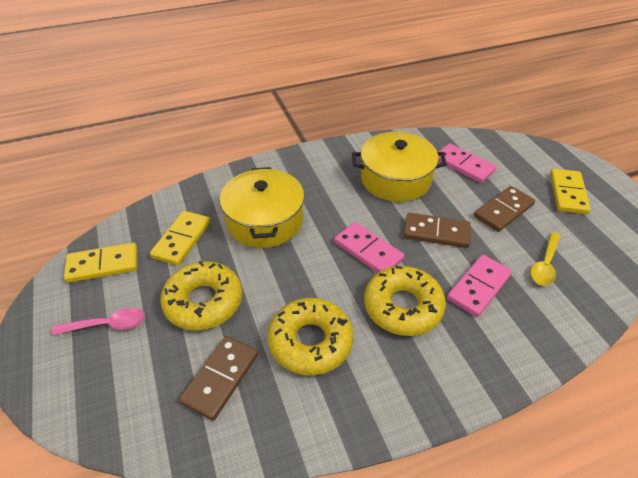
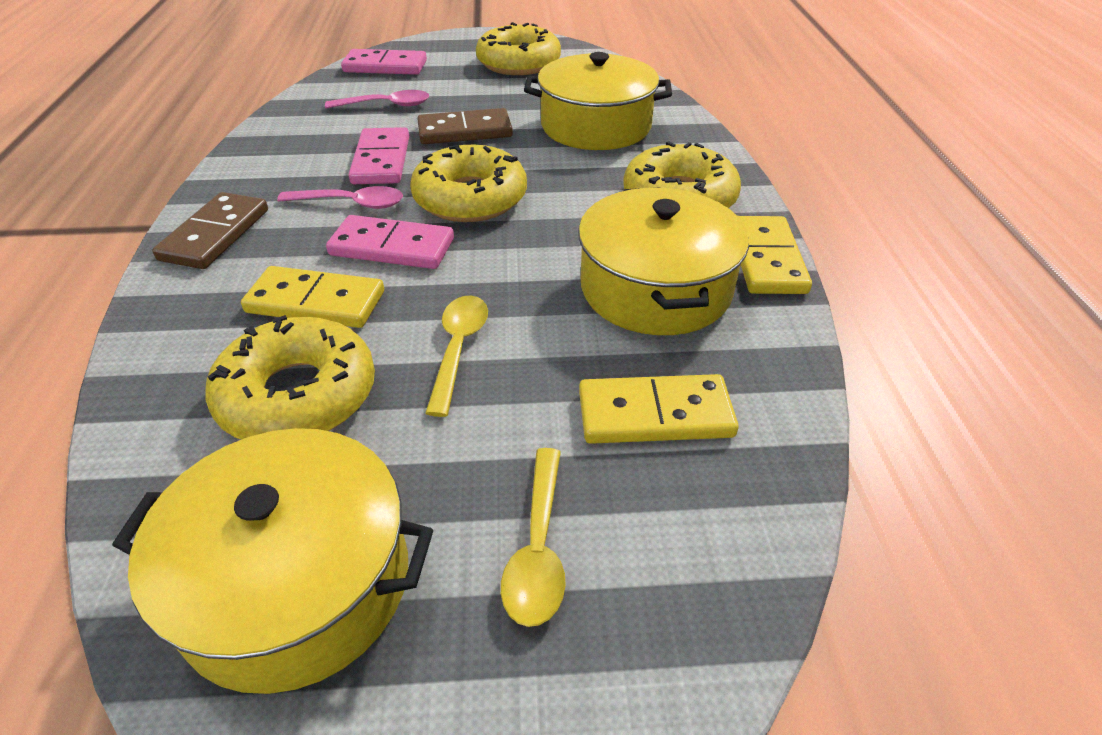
brown domino: 3 -> 2
pink spoon: 1 -> 2
yellow donut: 3 -> 4
yellow pot: 2 -> 3
yellow spoon: 1 -> 2

